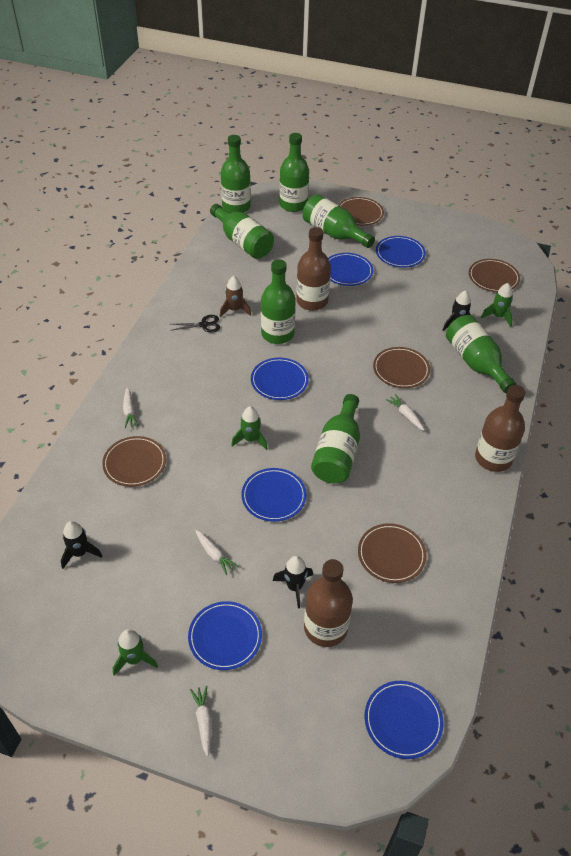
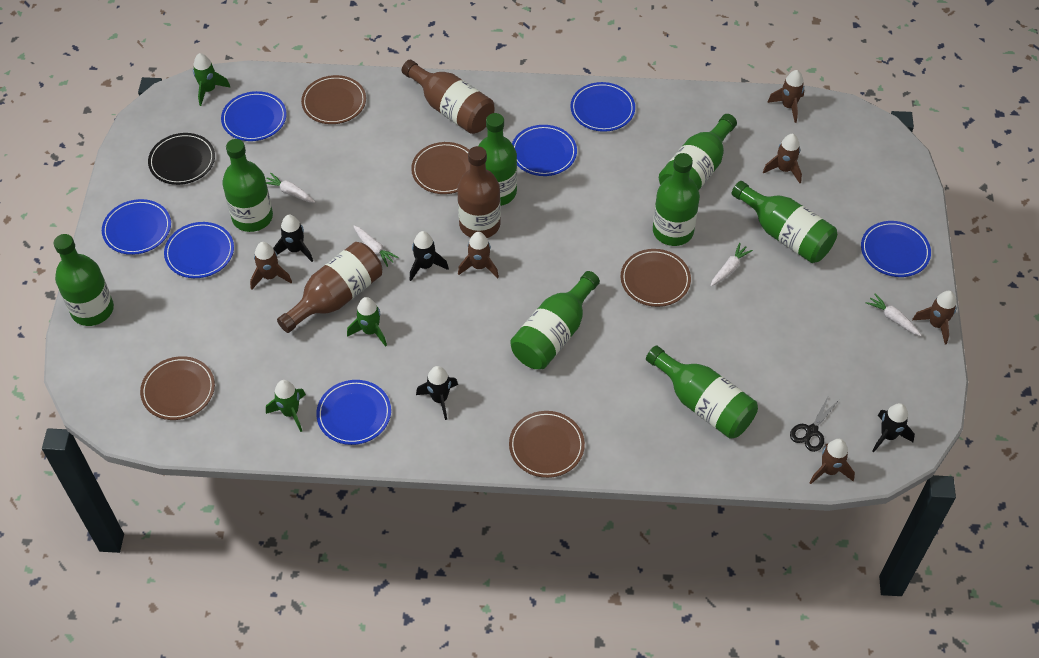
black plate: 0 -> 1
black rocket: 3 -> 4
blue plate: 6 -> 7
brown rocket: 1 -> 6
green bottle: 7 -> 8

